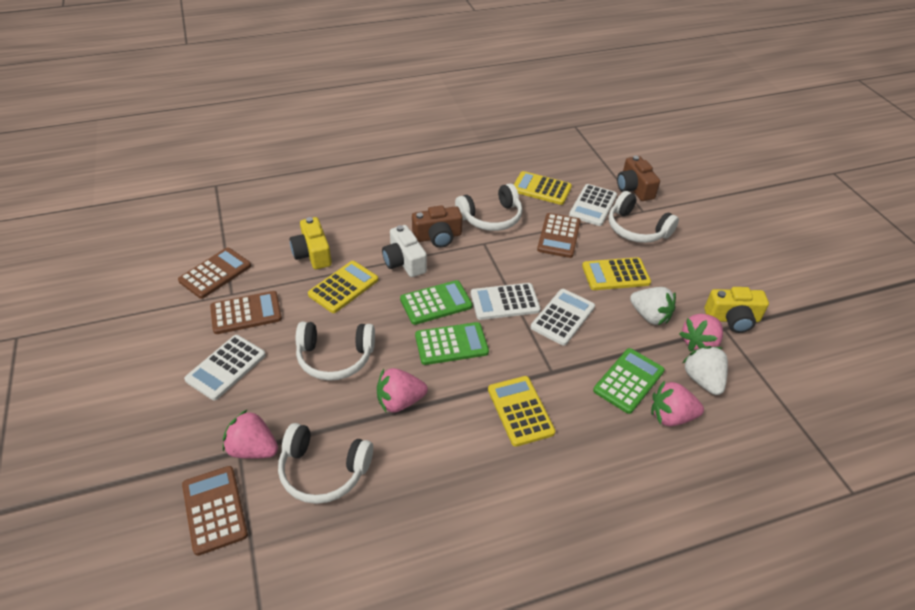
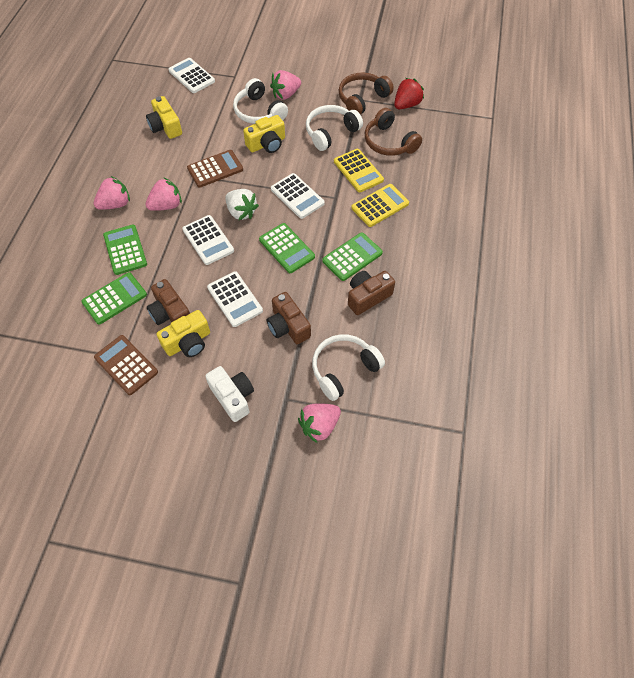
brown calculator: 4 -> 2
brown camera: 2 -> 3
brown headphones: 0 -> 2
green calculator: 3 -> 4
red strawberry: 0 -> 1
white headphones: 4 -> 3
white strawberry: 2 -> 1
yellow calculator: 4 -> 2
yellow camera: 2 -> 3

